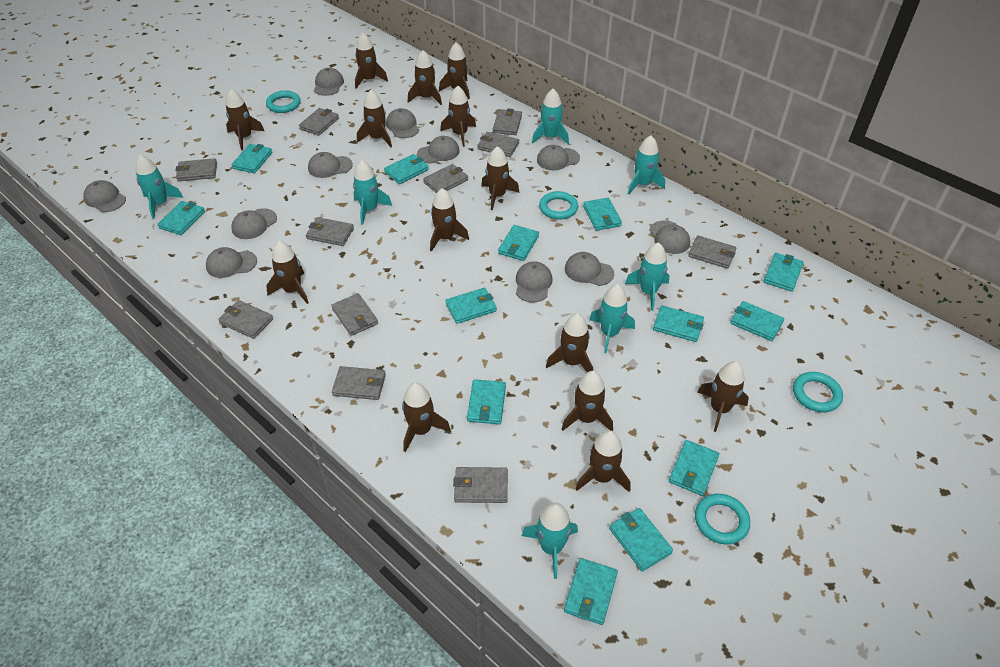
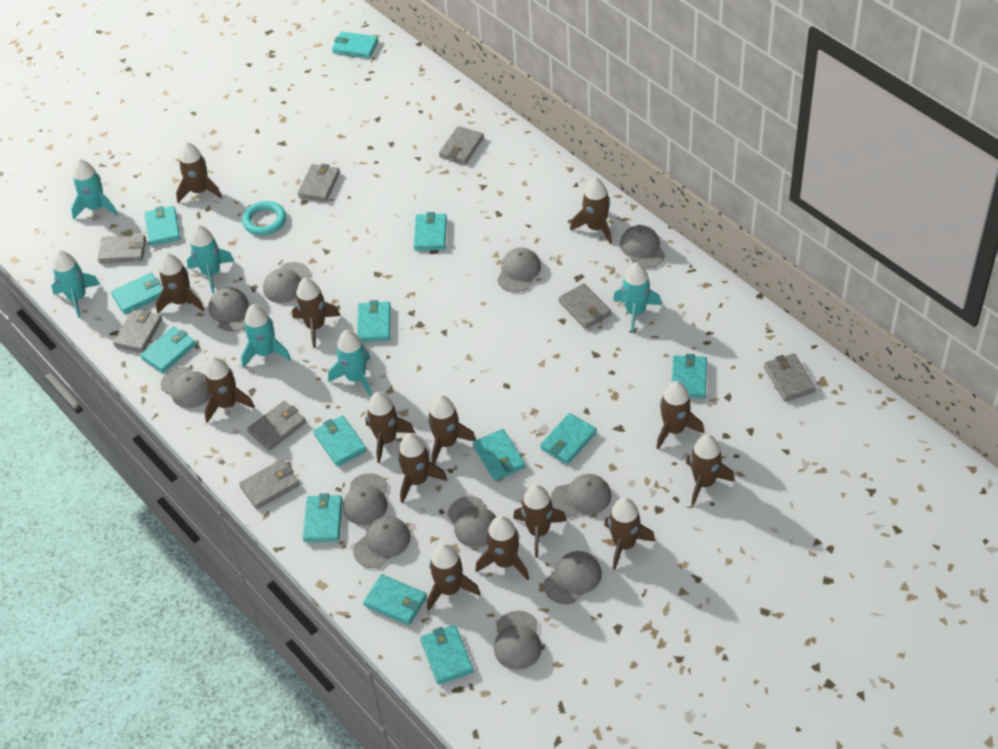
grey wallet: 11 -> 8
turquoise ring: 4 -> 1
turquoise rocket: 7 -> 6

